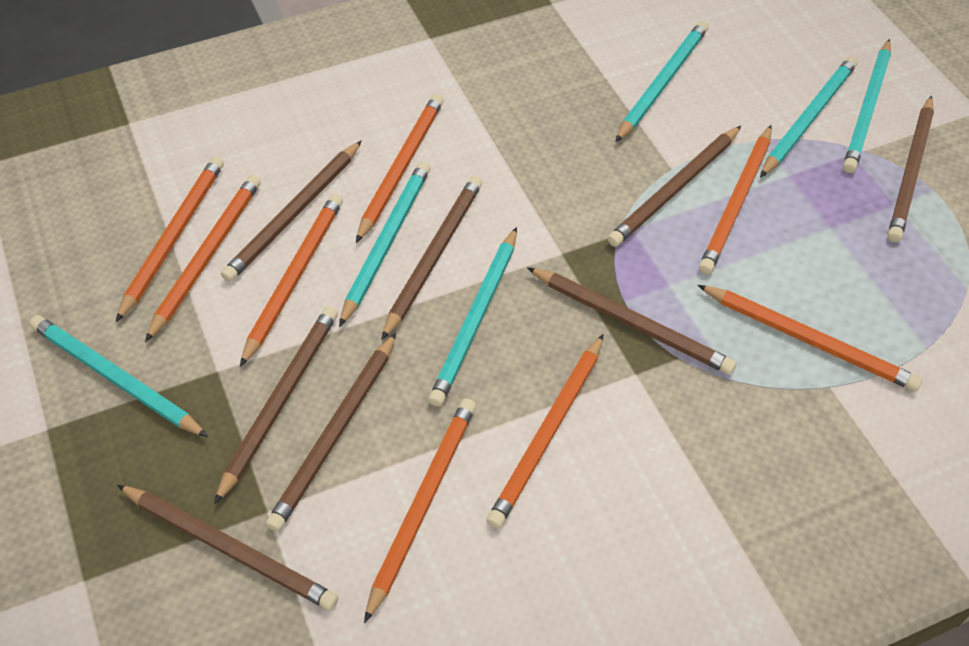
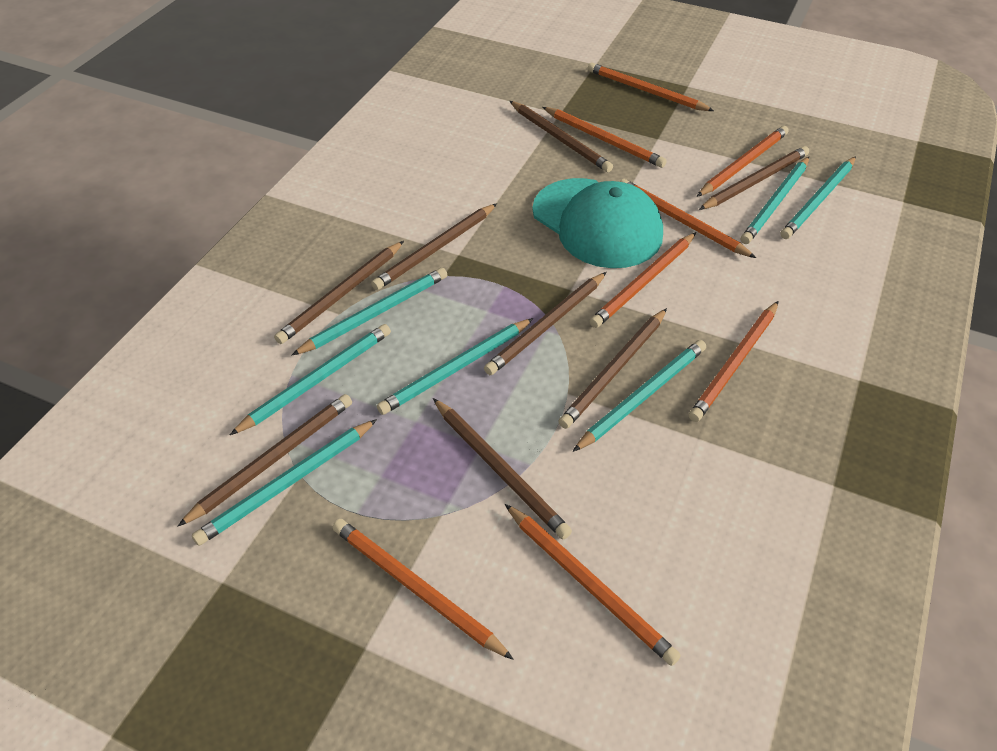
turquoise cap: 0 -> 1
turquoise pencil: 6 -> 7

